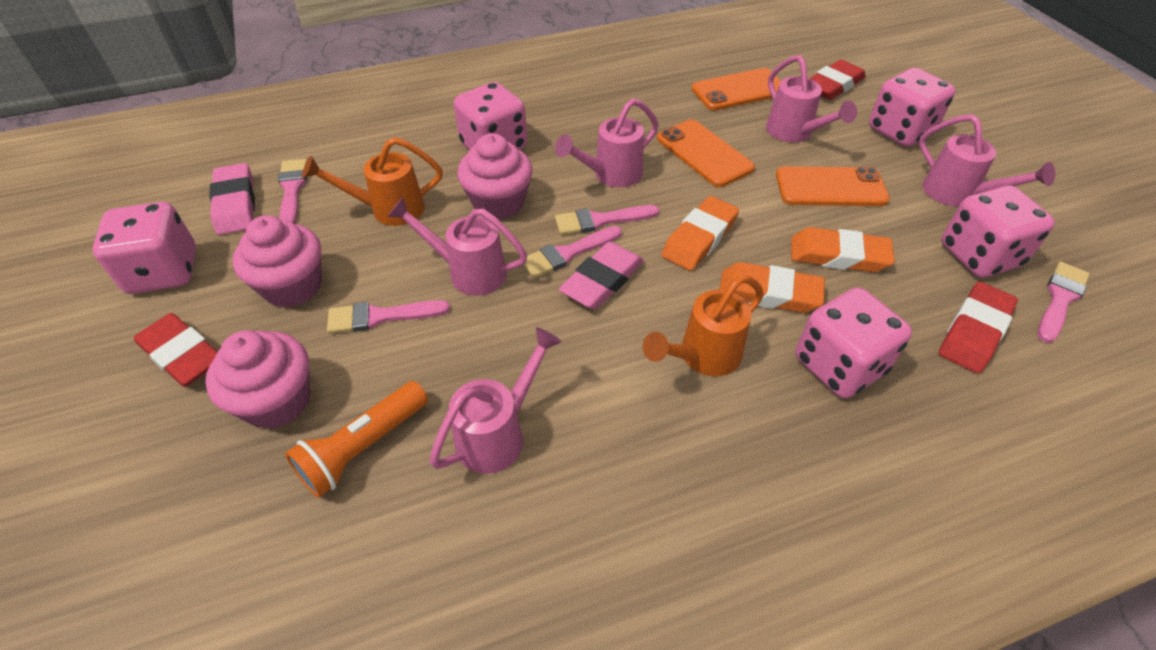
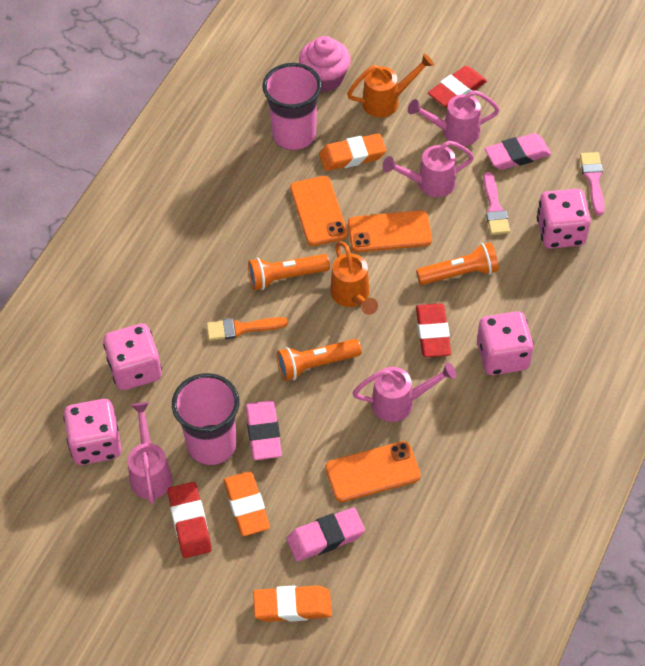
orange brush: 0 -> 1
orange flashlight: 1 -> 3
pink brush: 5 -> 2
pink cup: 0 -> 2
pink cupcake: 3 -> 1
pink dice: 5 -> 4
pink eraser: 2 -> 3
pink watering can: 5 -> 4

